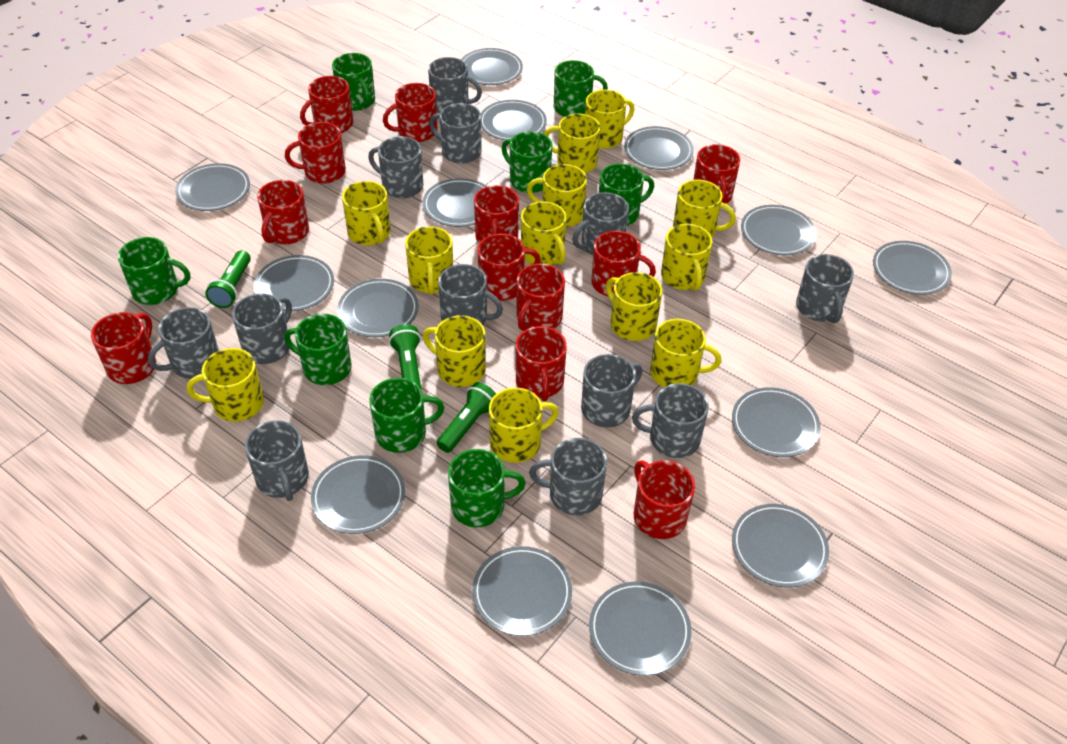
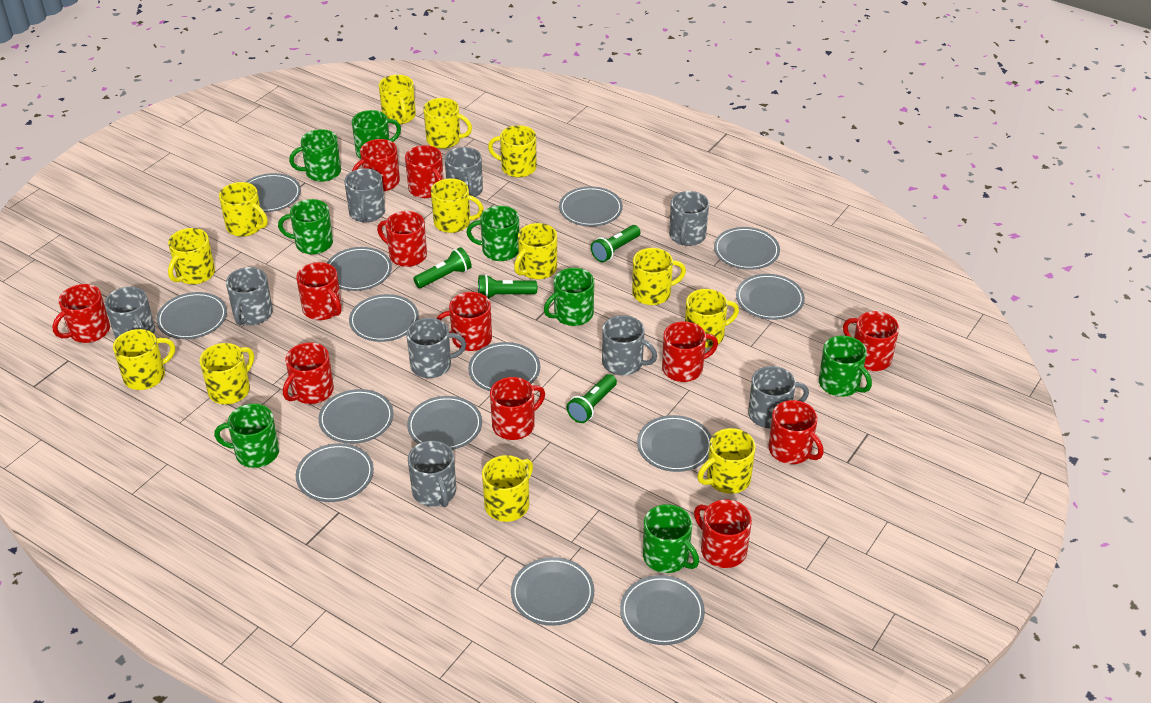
green flashlight: 3 -> 4
grey mug: 12 -> 9

